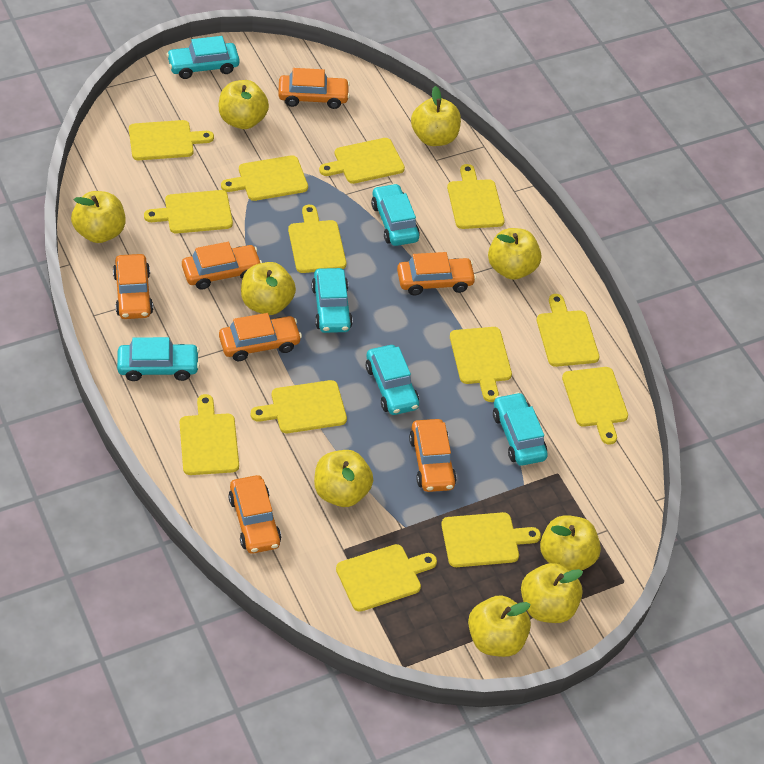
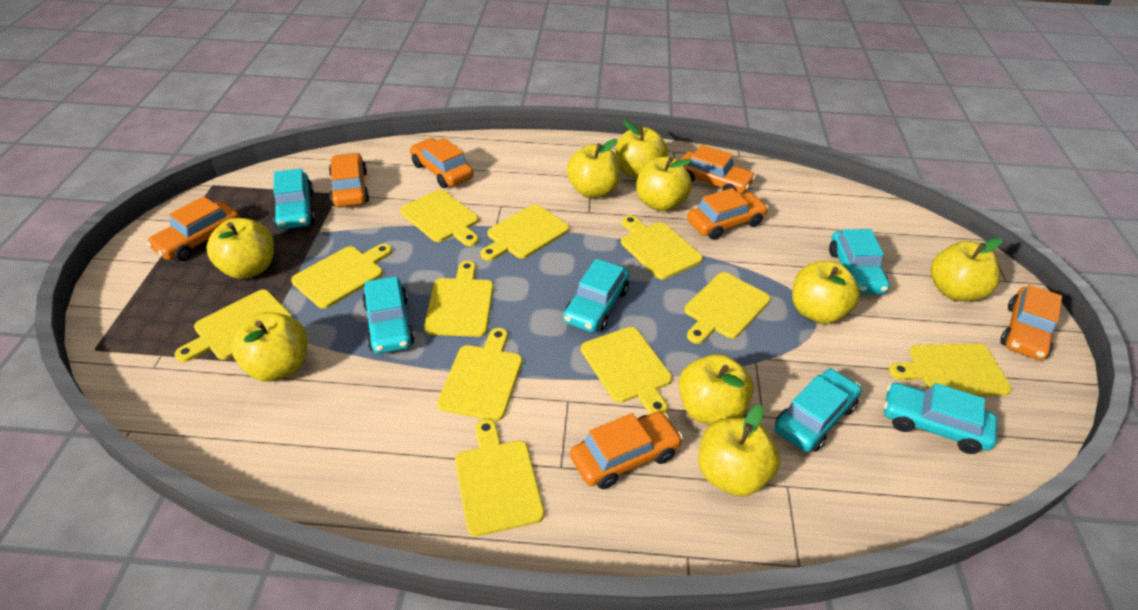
yellow cutting board: 13 -> 11

